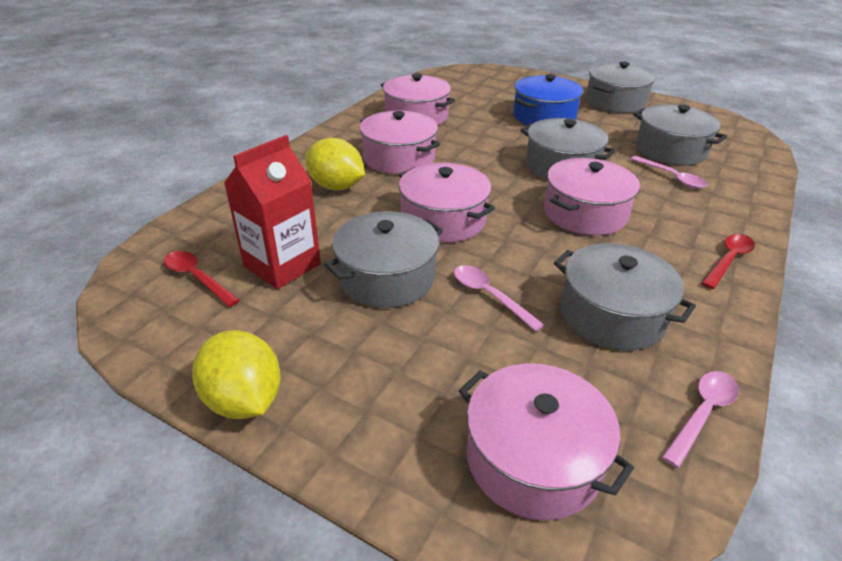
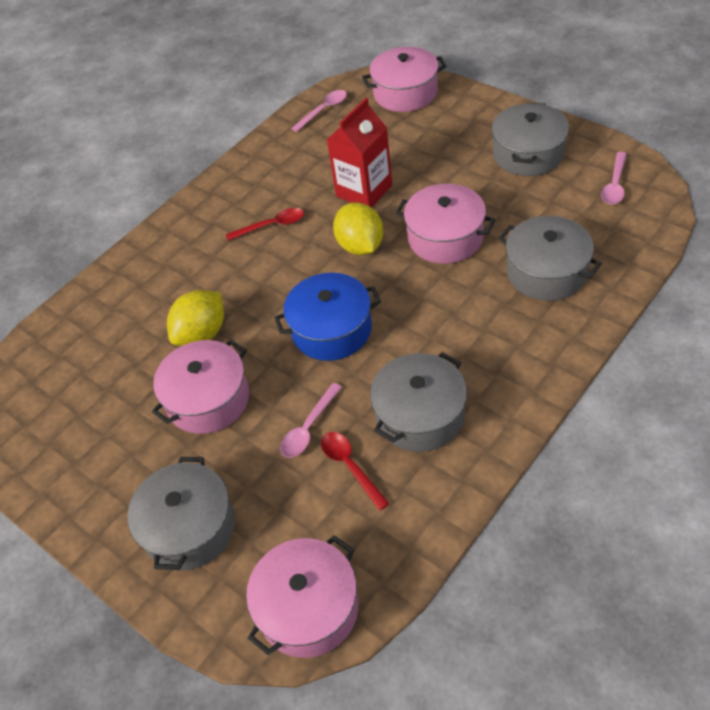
grey pot: 5 -> 4
pink pot: 5 -> 4

